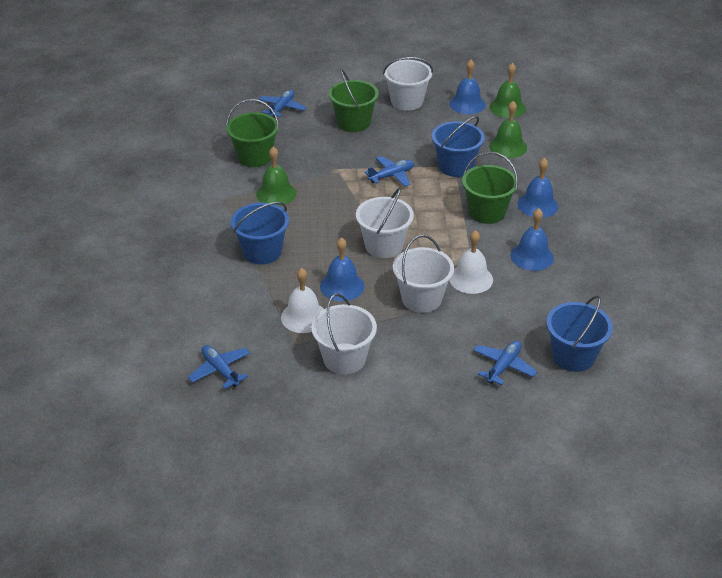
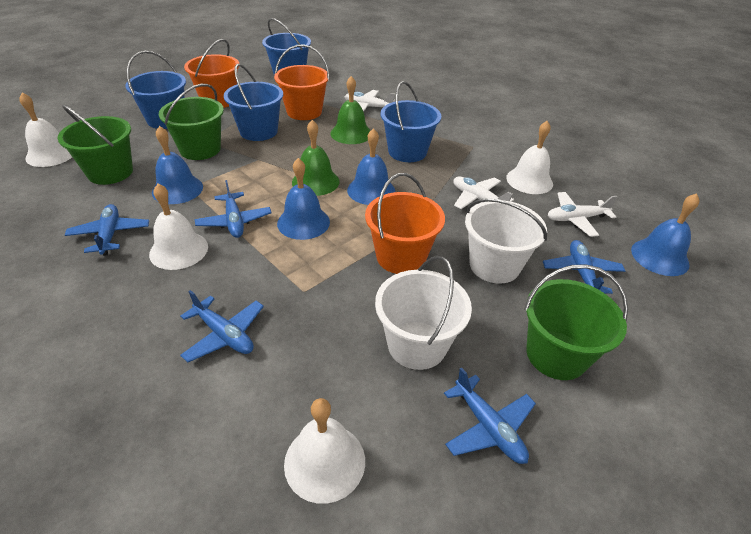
blue bucket: 3 -> 4
blue plane: 4 -> 5
green bell: 3 -> 2
orange bucket: 0 -> 3
white bell: 2 -> 4
white bucket: 4 -> 2
white plane: 0 -> 3

